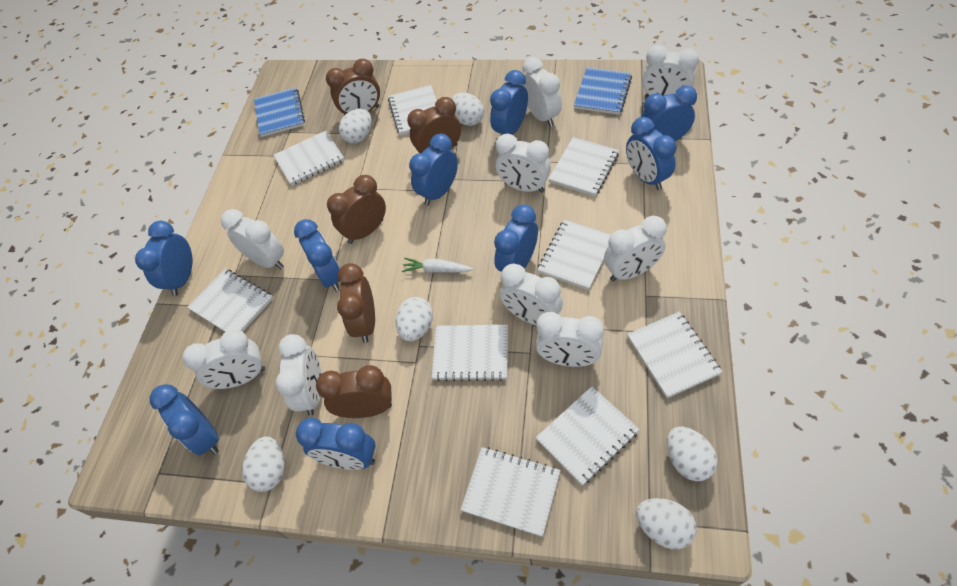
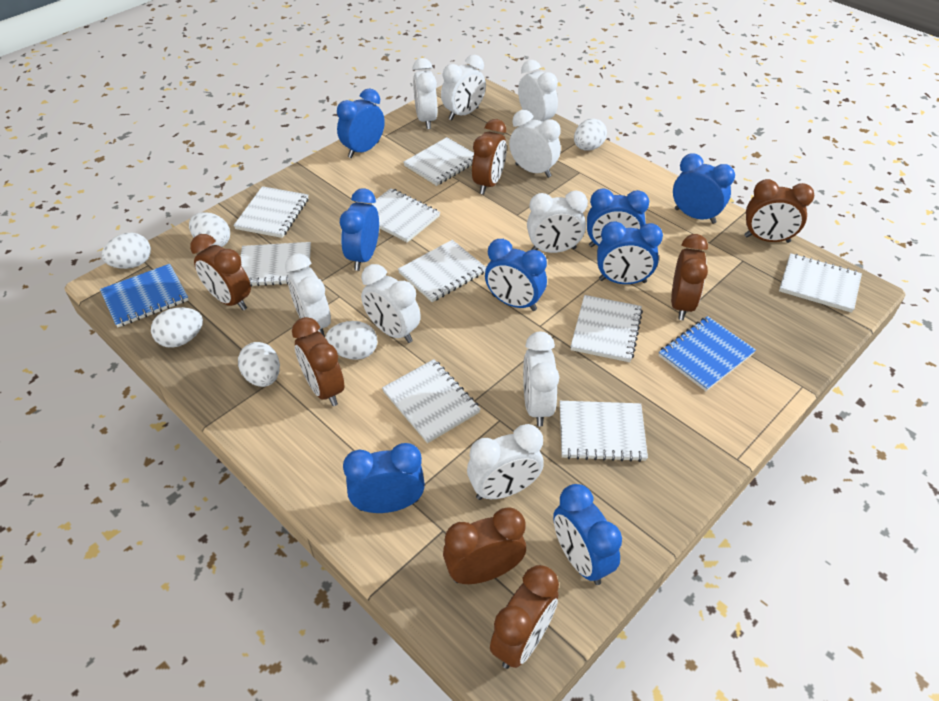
blue clock: 9 -> 8
brown clock: 5 -> 7
white carrot: 1 -> 0

